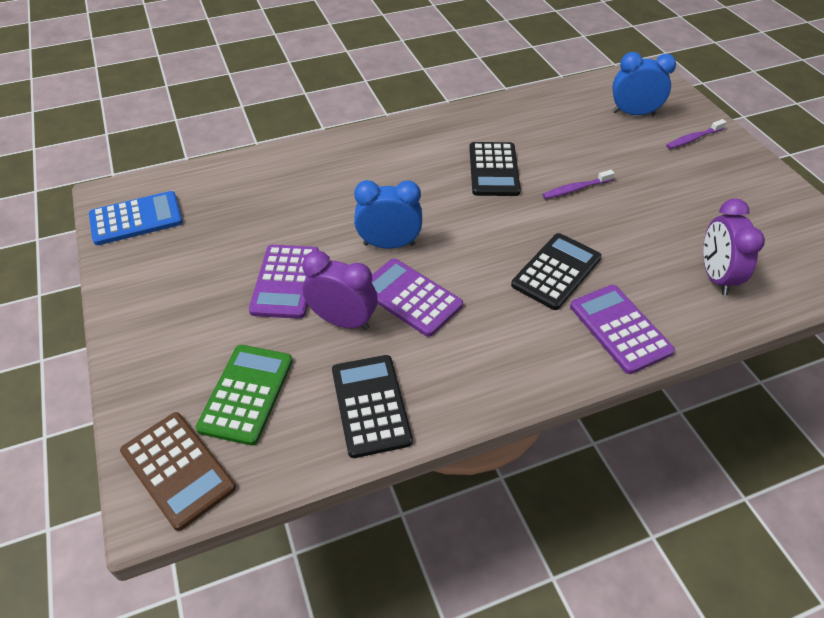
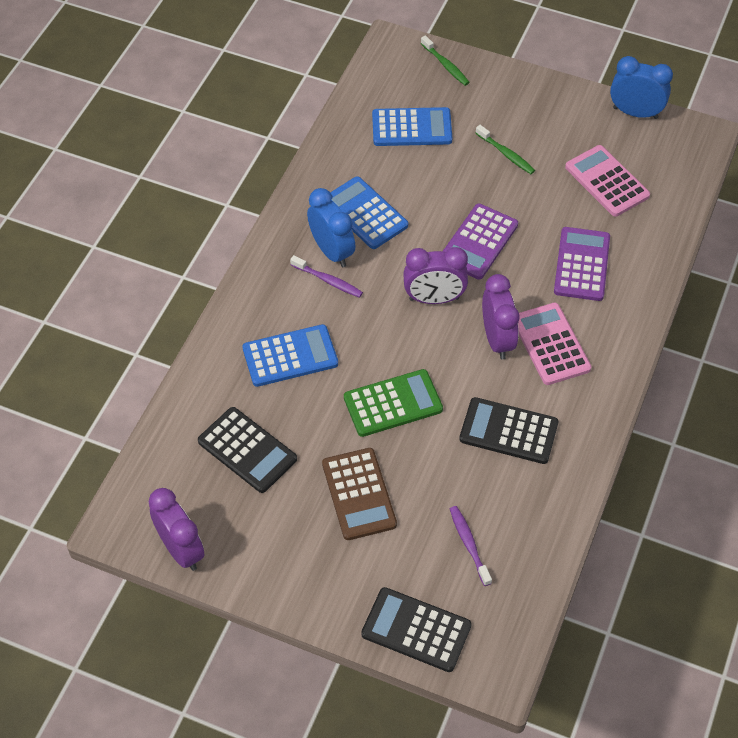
blue calculator: 1 -> 3
green toothbrush: 0 -> 2
pink calculator: 0 -> 2
purple calculator: 3 -> 2
purple clock: 2 -> 3

